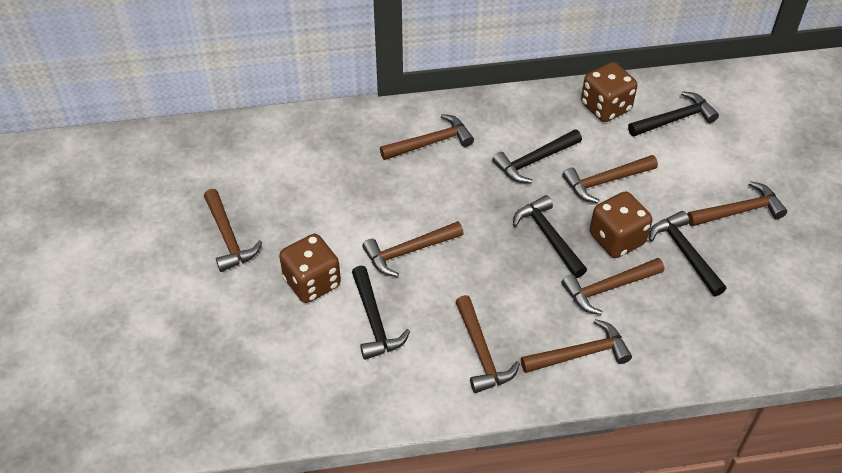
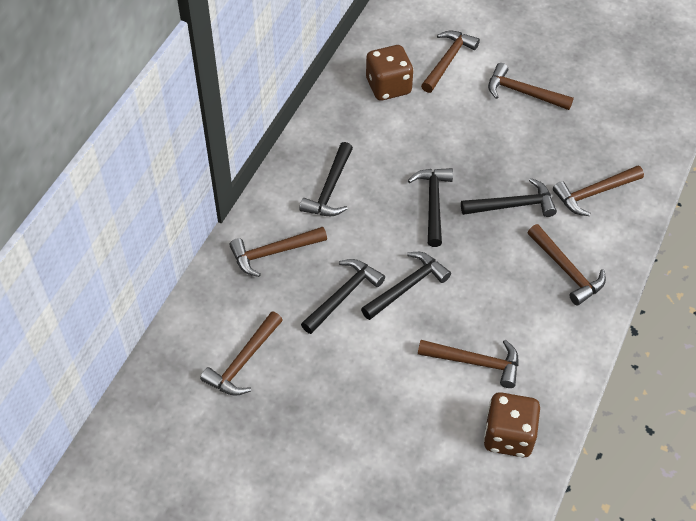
brown dice: 3 -> 2
brown hammer: 8 -> 7

